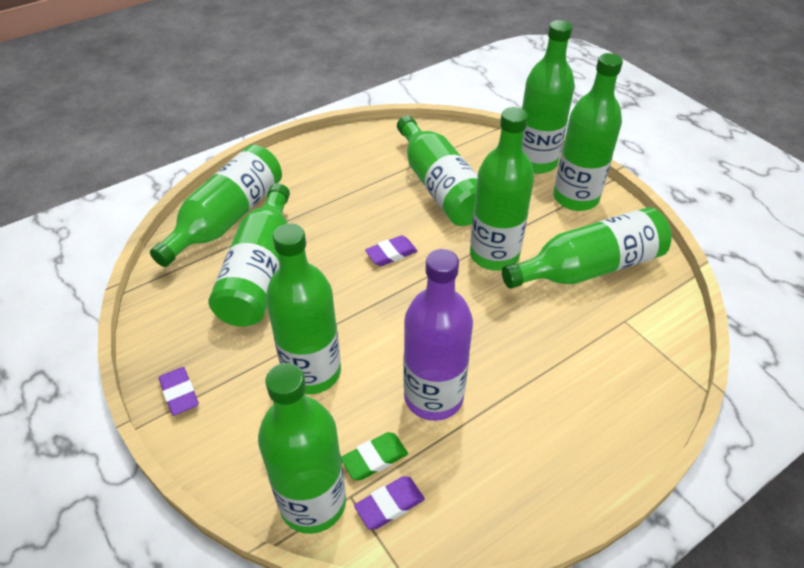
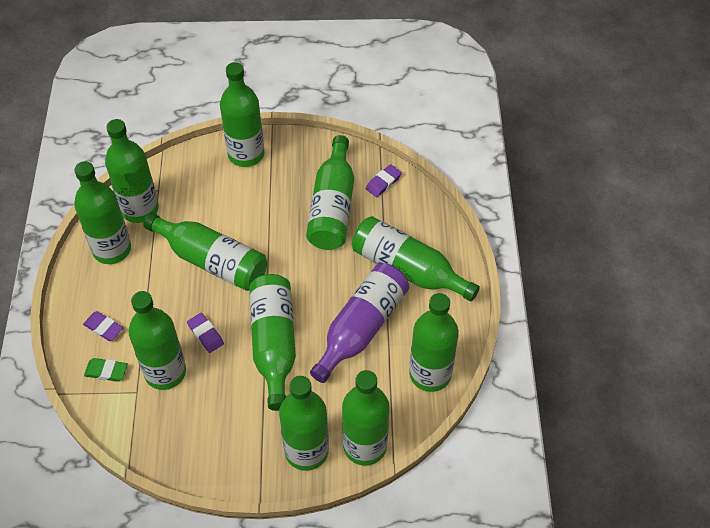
green bottle: 9 -> 11

